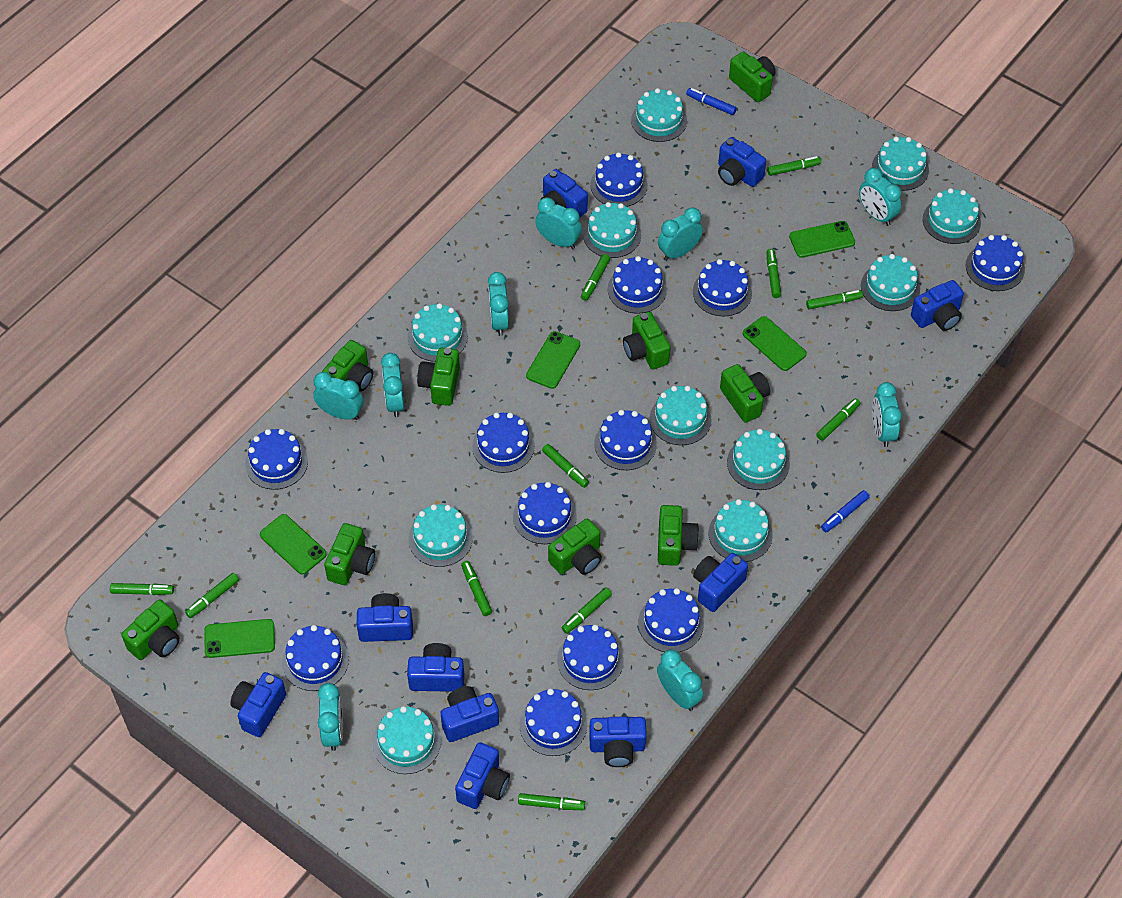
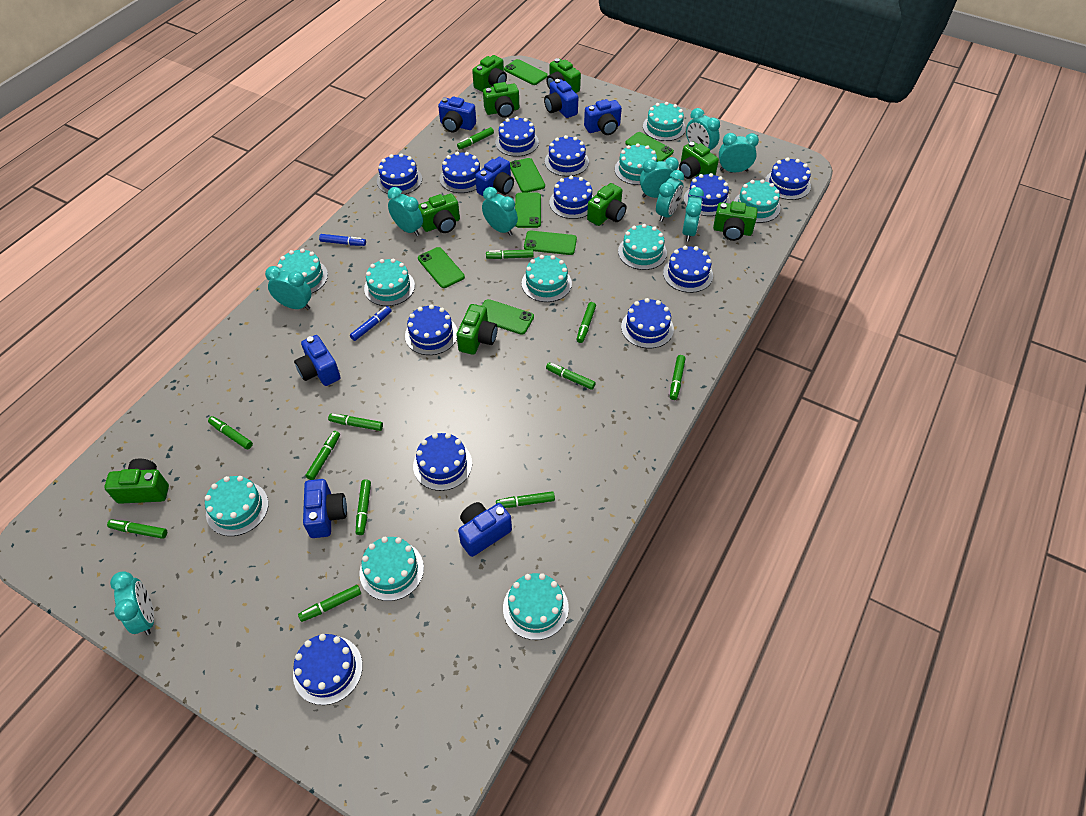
blue camera: 10 -> 7
green marker: 11 -> 12
green phone: 5 -> 7
turquoise cake: 11 -> 10

